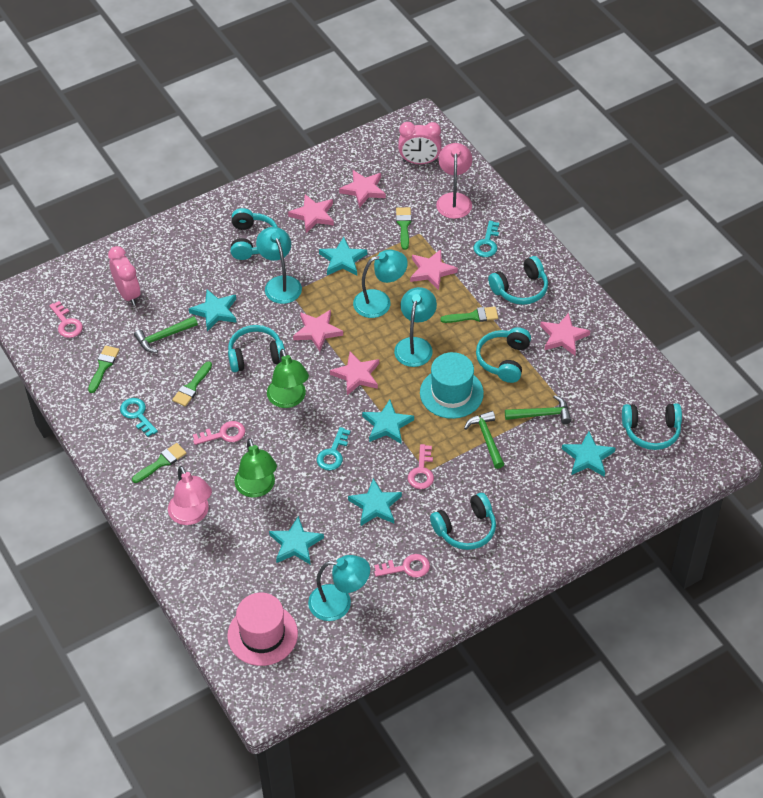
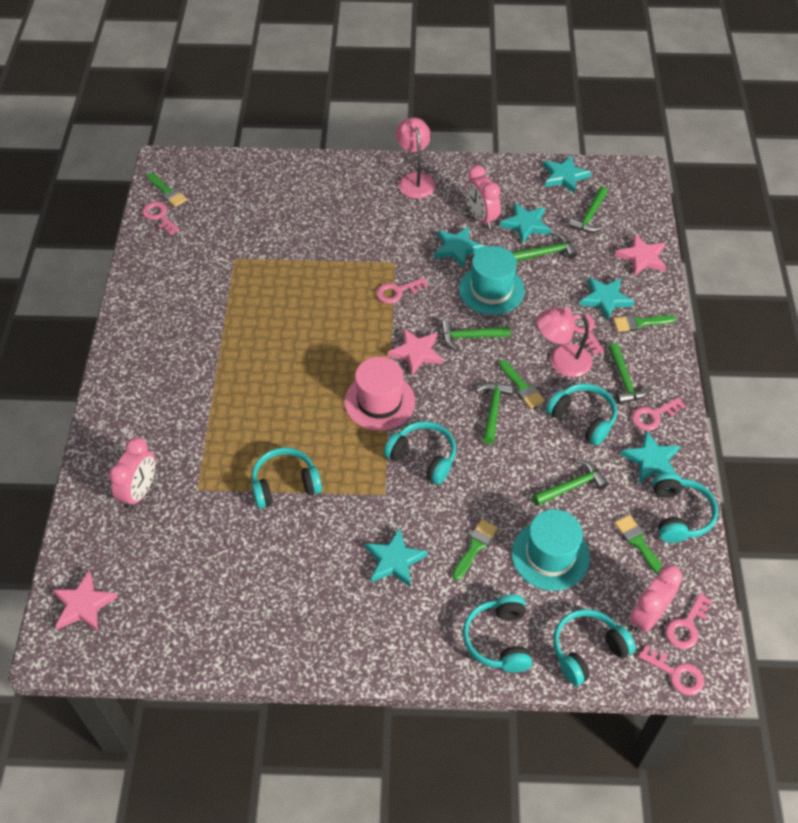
green hammer: 3 -> 6
green lamp: 2 -> 0
pink clock: 2 -> 3
pink key: 4 -> 6
pink star: 6 -> 3
turquoise hat: 1 -> 2
turquoise key: 3 -> 0
turquoise lamp: 4 -> 0

